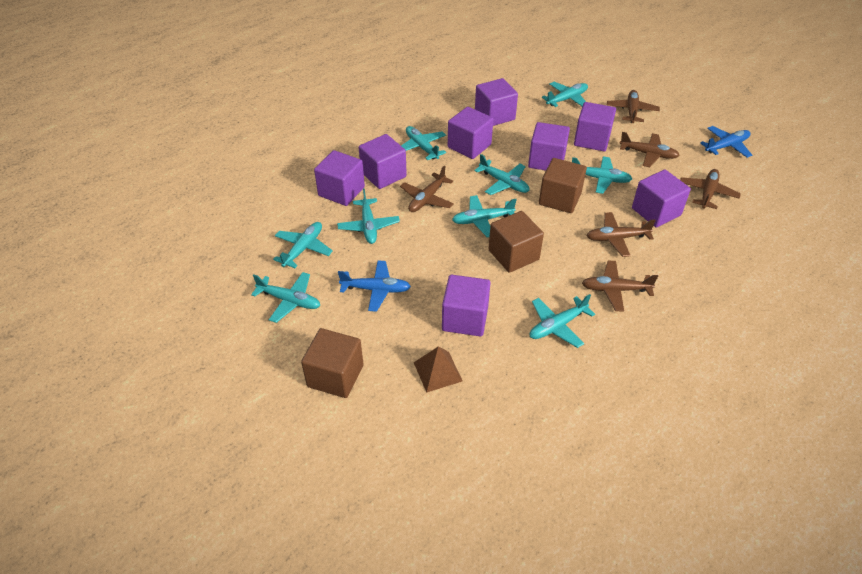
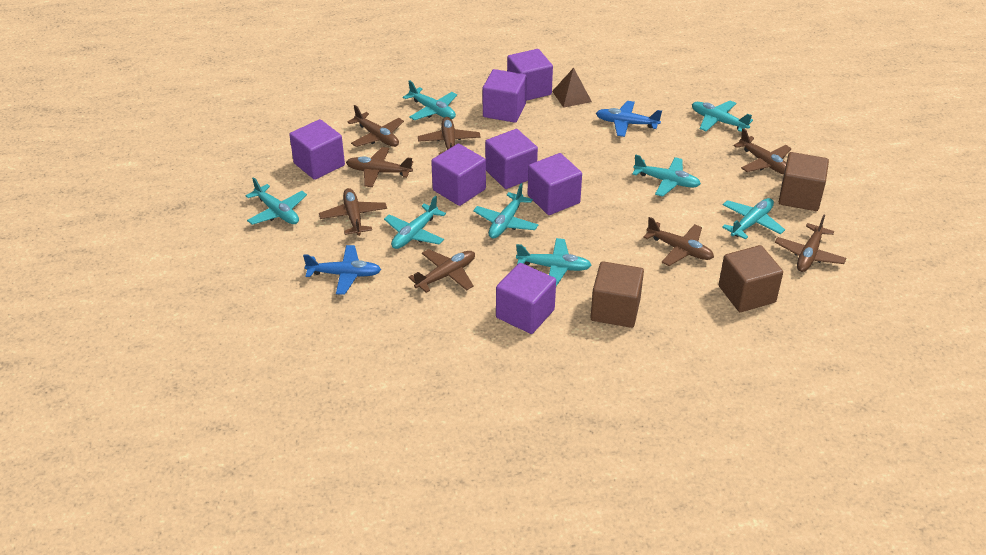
brown plane: 6 -> 8
purple cube: 8 -> 7
turquoise plane: 9 -> 8

